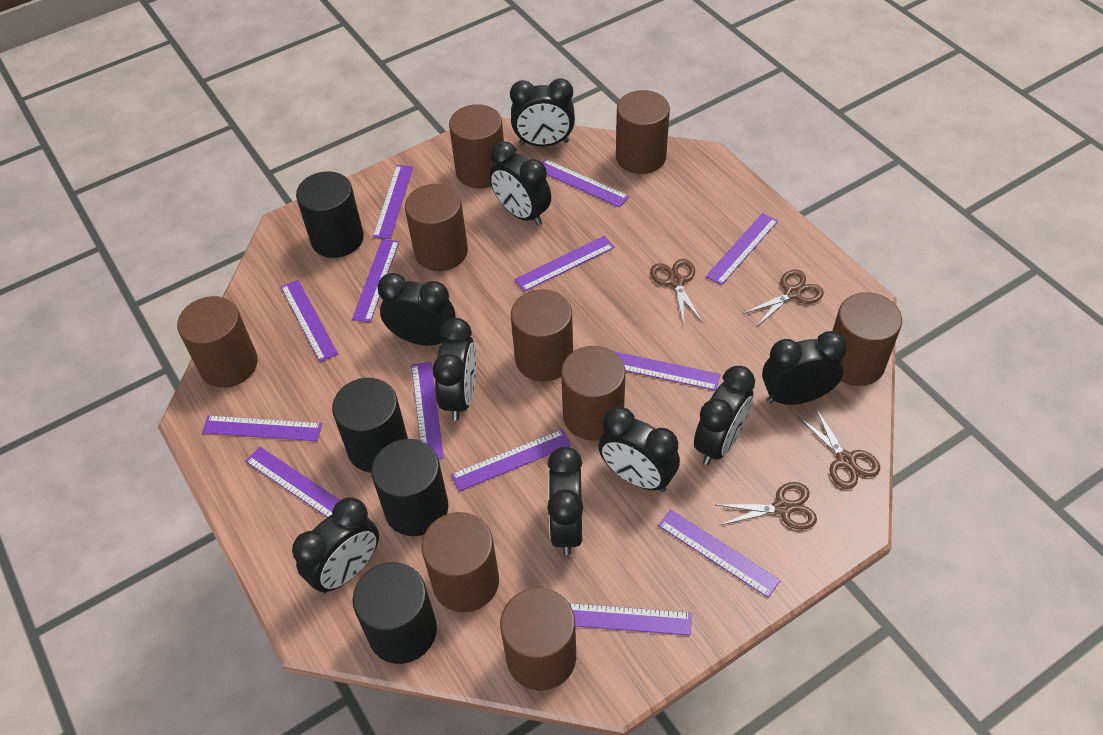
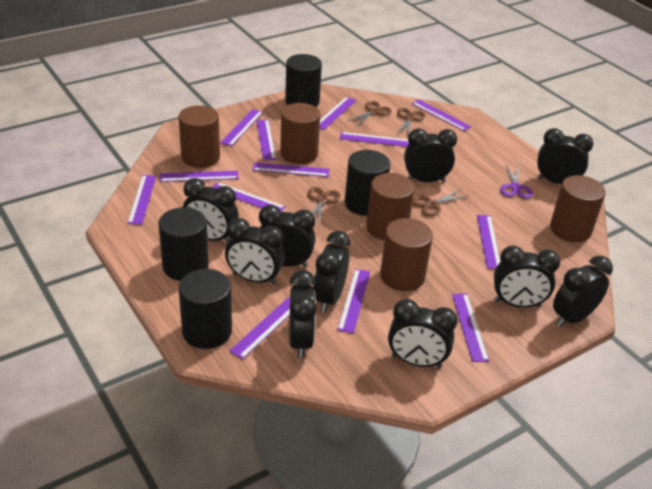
black clock: 9 -> 10
brown cylinder: 9 -> 5
purple scissors: 0 -> 1

